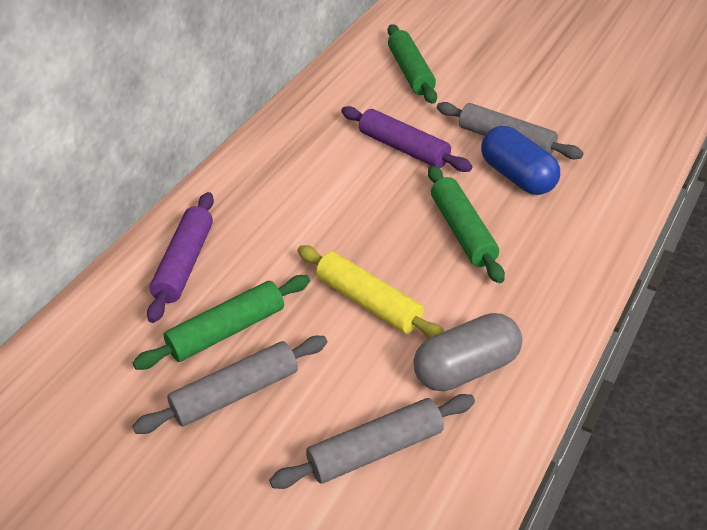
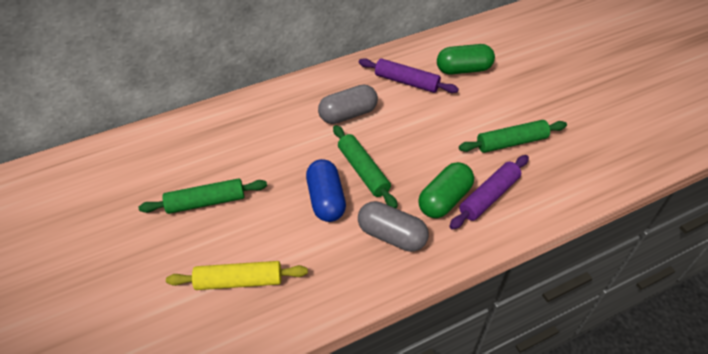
green capsule: 0 -> 2
grey capsule: 1 -> 2
grey rolling pin: 3 -> 0

